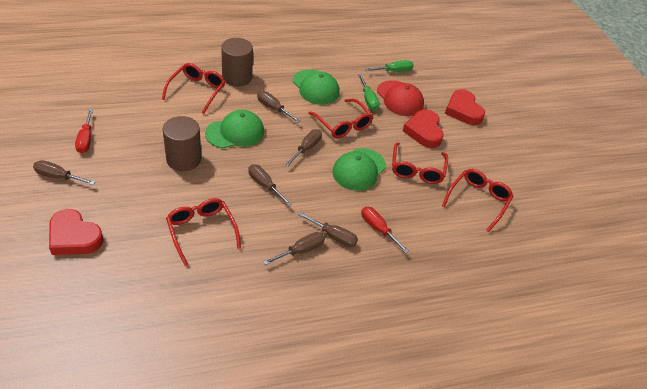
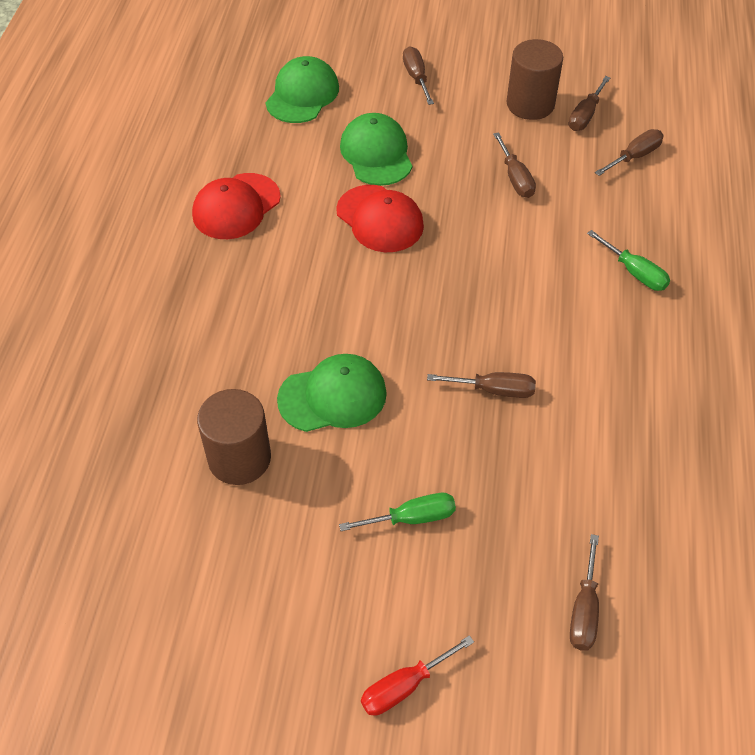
red cap: 1 -> 2
red glasses: 5 -> 0
red heart: 3 -> 0
red screwdriver: 2 -> 1

